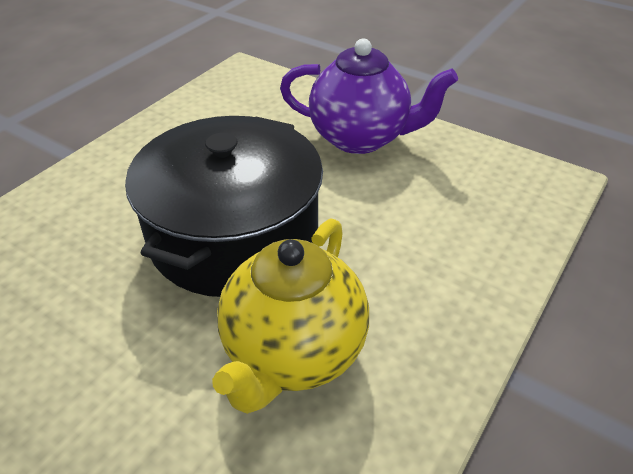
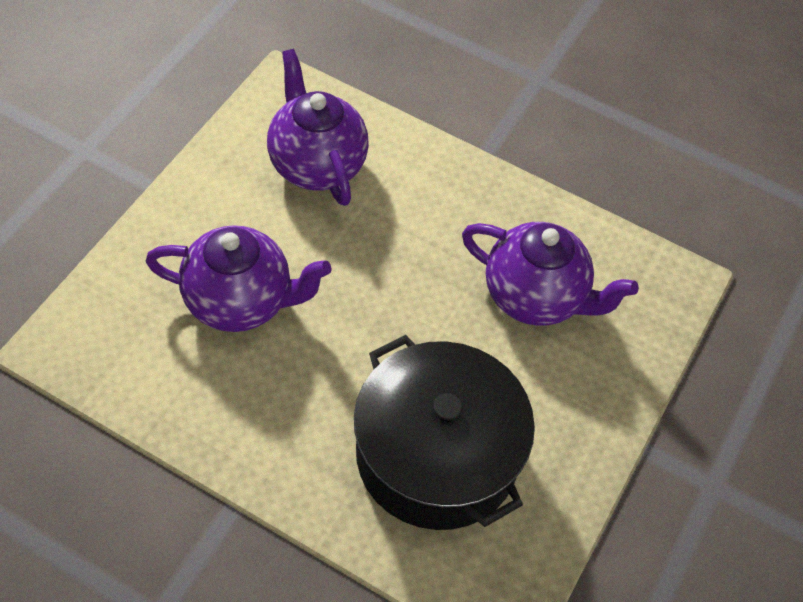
purple teapot: 1 -> 3
yellow teapot: 1 -> 0

